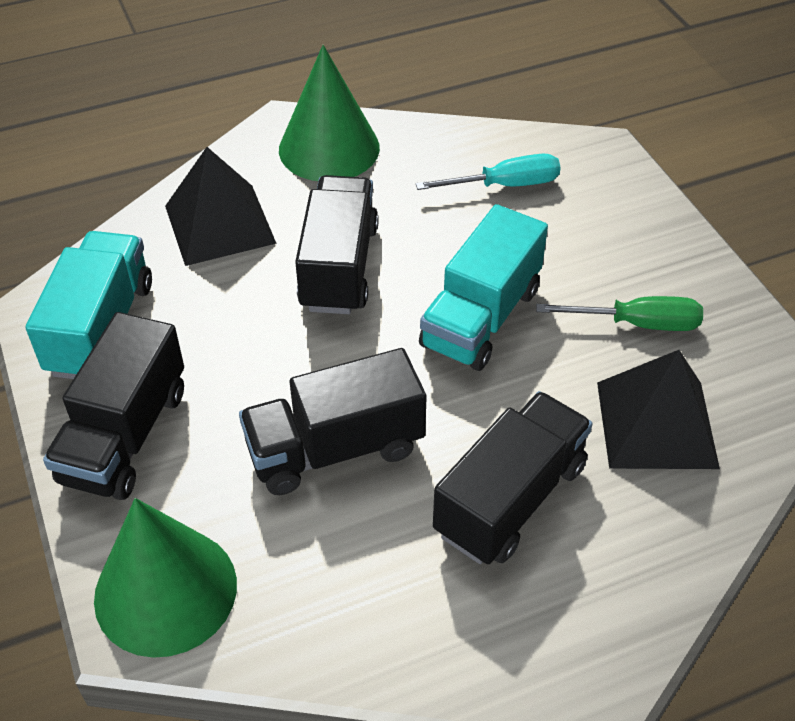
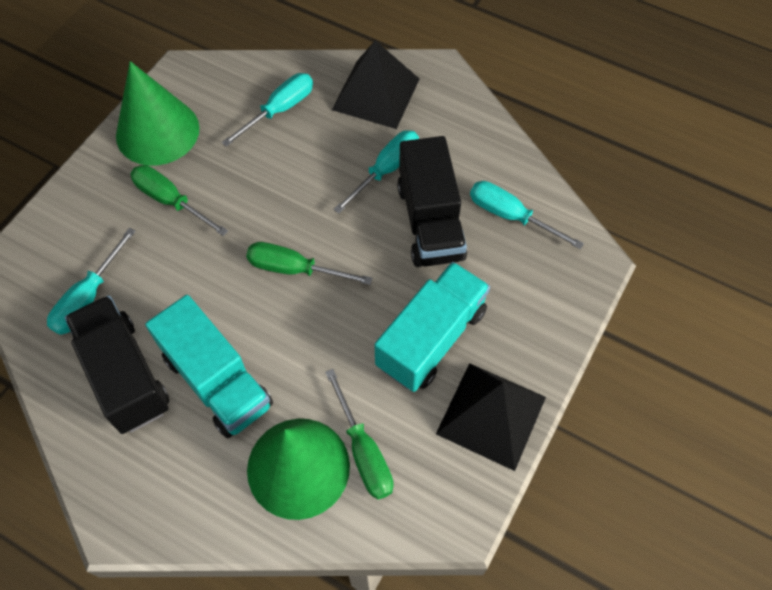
black truck: 4 -> 2
green screwdriver: 1 -> 3
turquoise screwdriver: 1 -> 4

